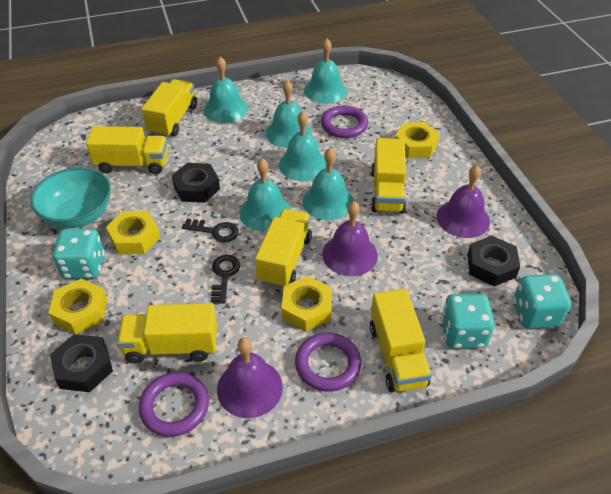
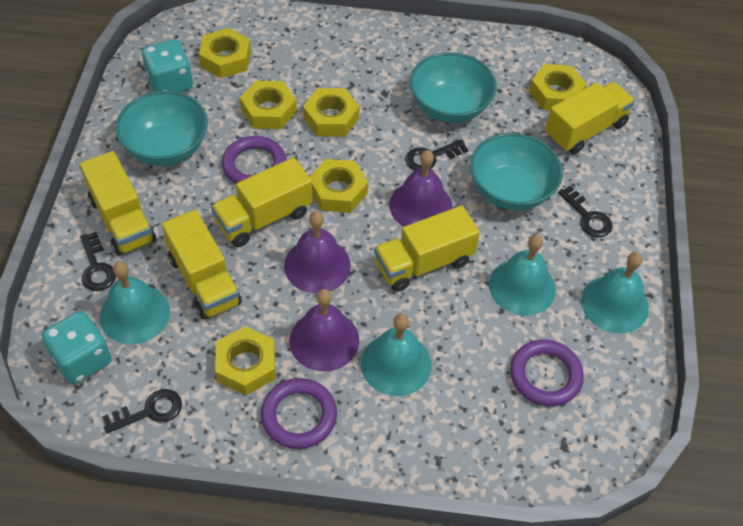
black key: 2 -> 4
black nut: 3 -> 0
turquoise bell: 6 -> 4
turquoise bowl: 1 -> 3
turquoise dice: 3 -> 2
yellow nut: 4 -> 6
yellow truck: 6 -> 5

